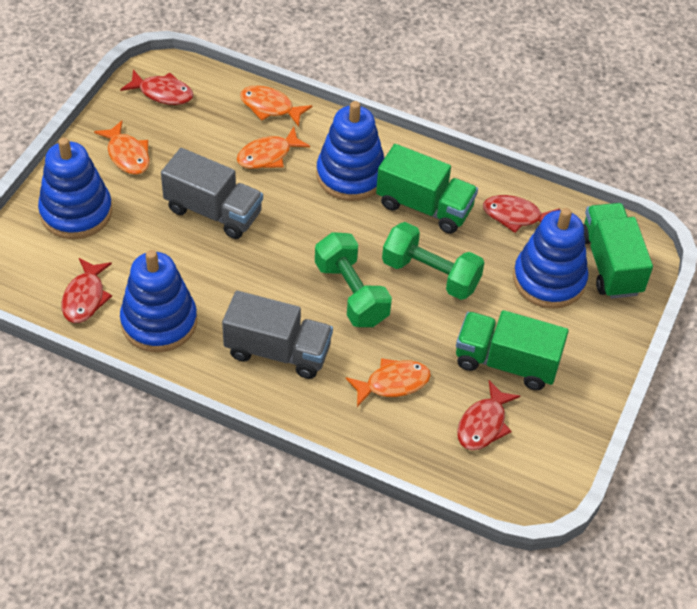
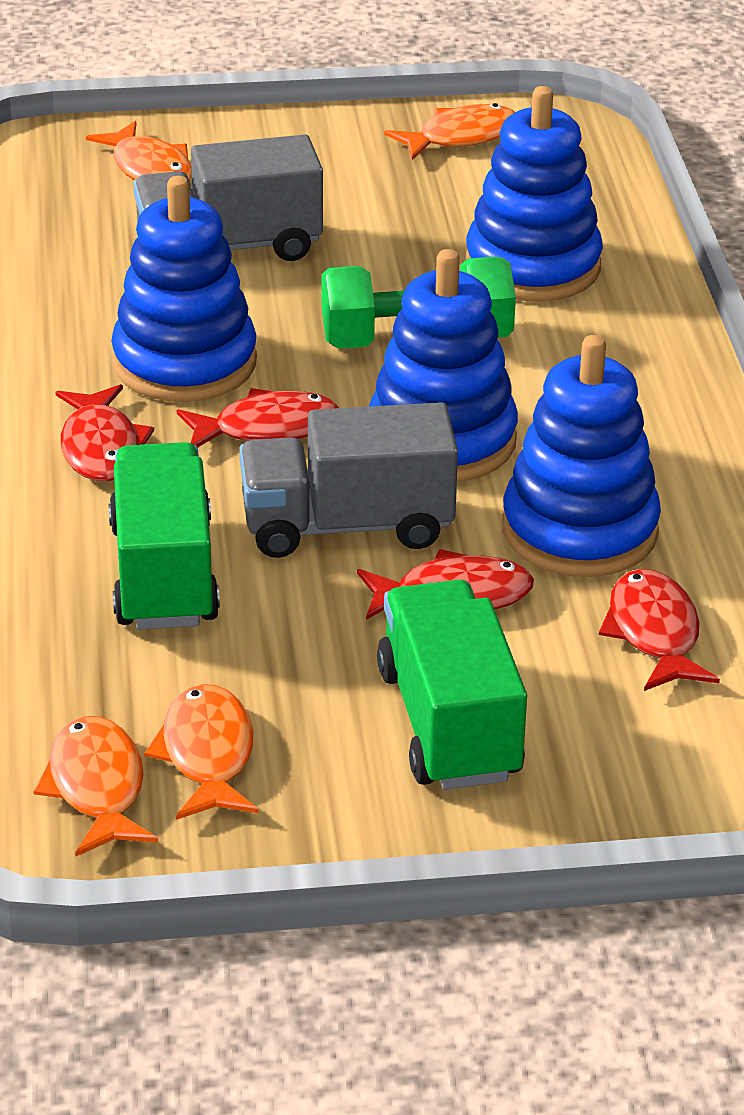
green dumbbell: 2 -> 1
green truck: 3 -> 2

